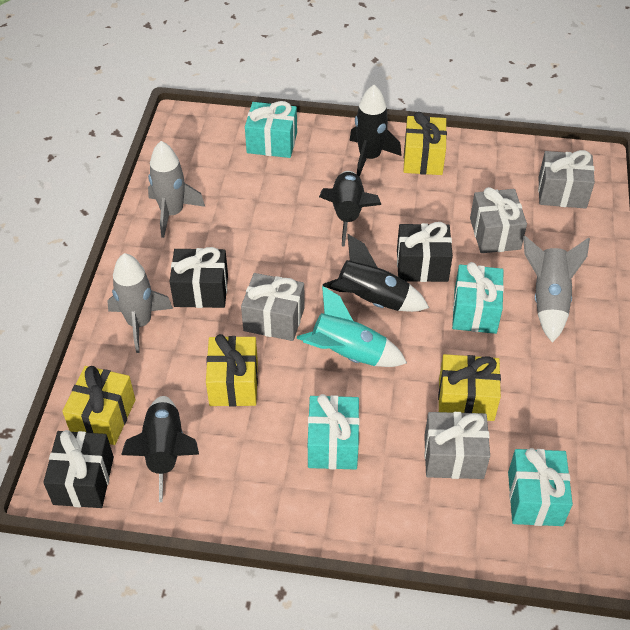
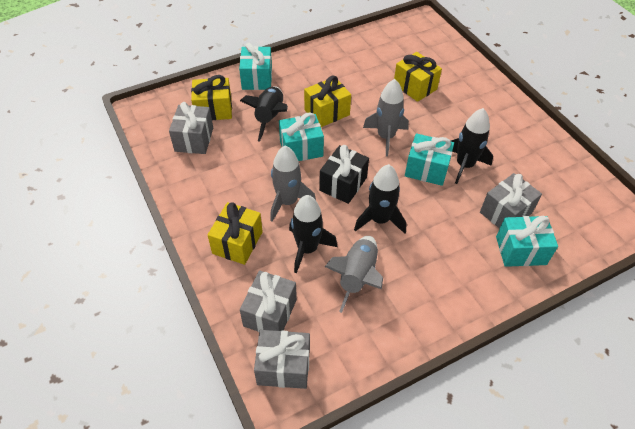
black gift: 3 -> 1
turquoise rocket: 1 -> 0

